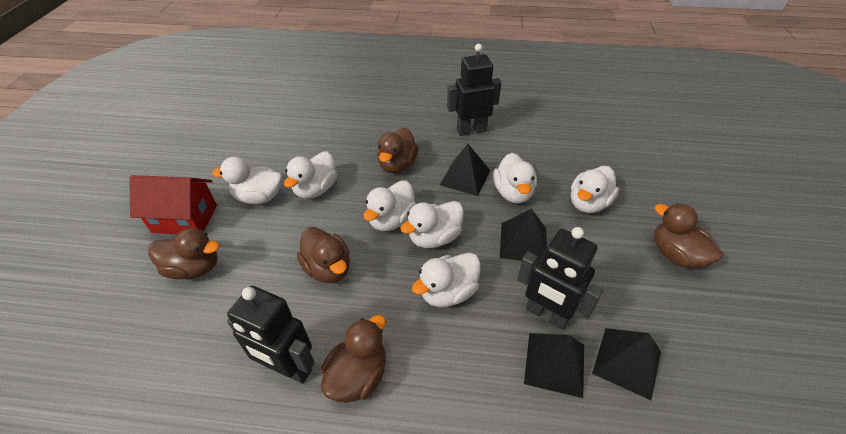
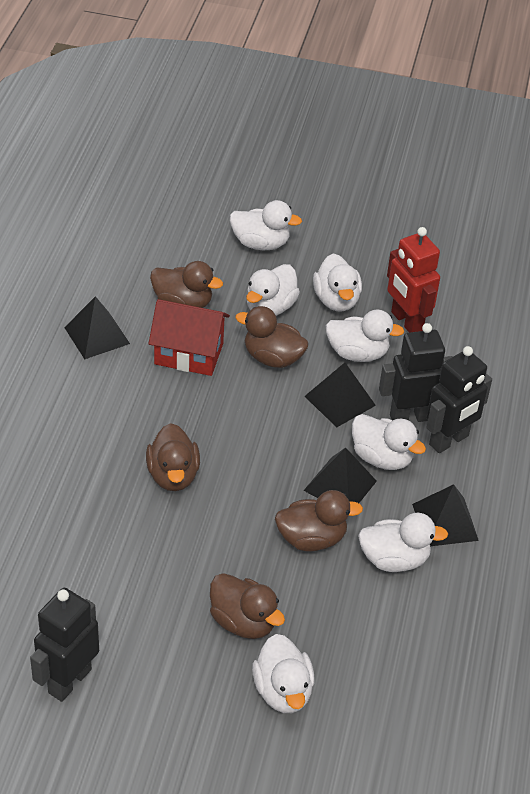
red robot: 0 -> 1

